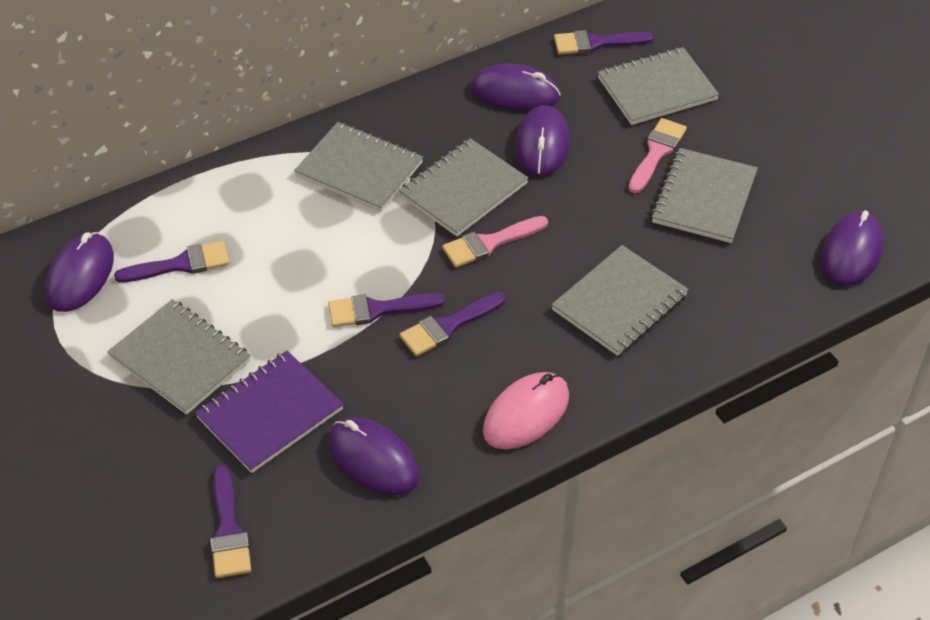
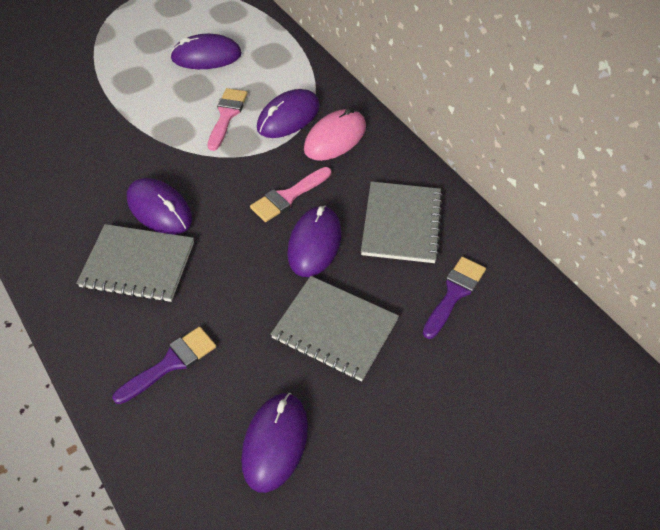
grey notebook: 6 -> 3
purple brush: 5 -> 2
purple notebook: 1 -> 0

